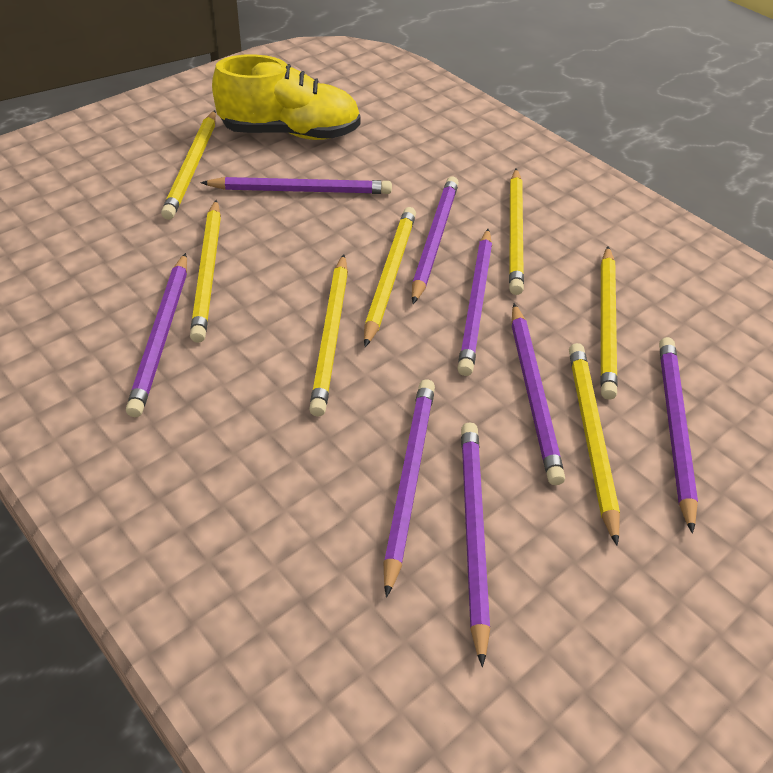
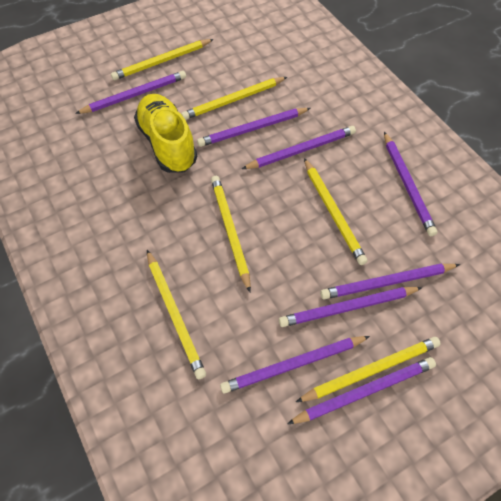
yellow pencil: 7 -> 6

